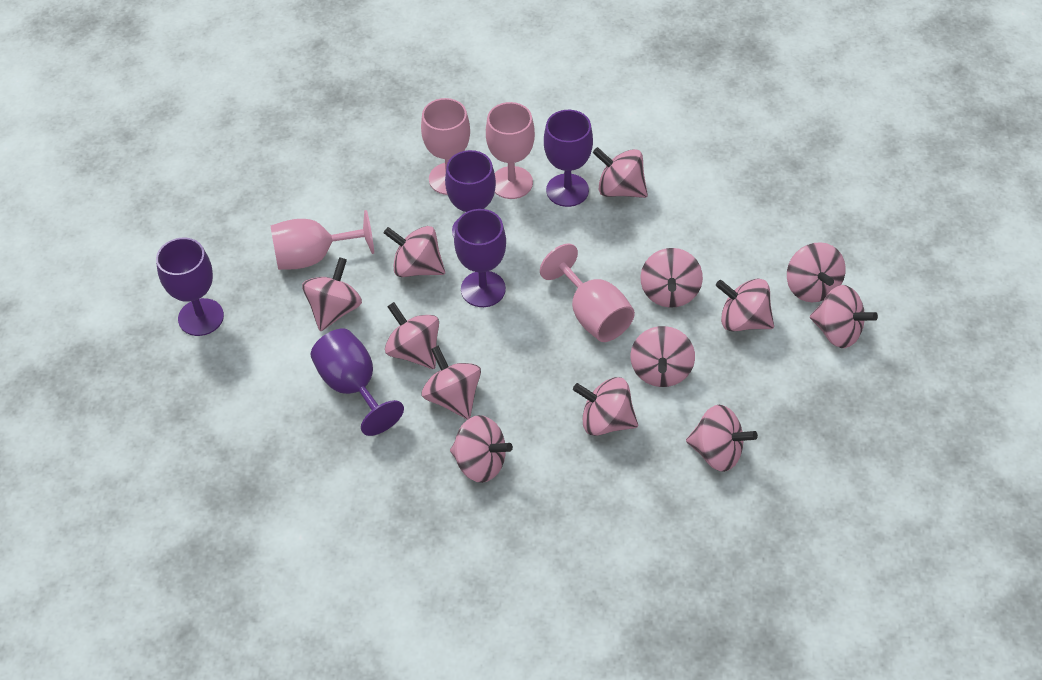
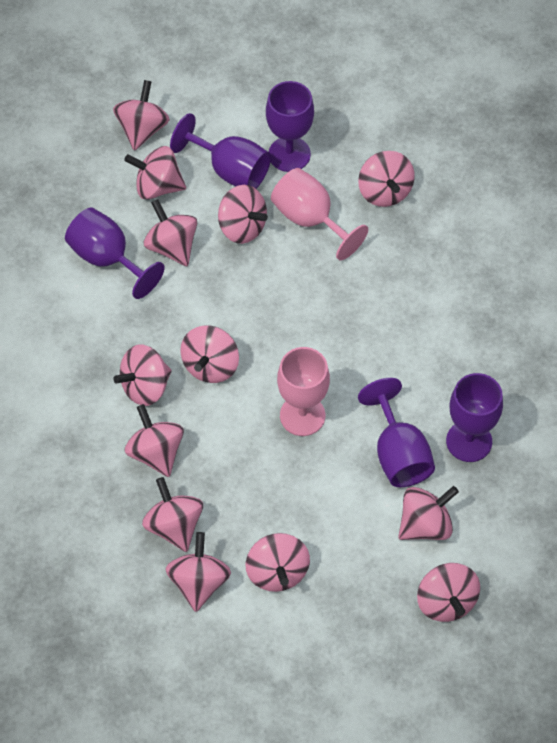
pink goblet: 4 -> 2

